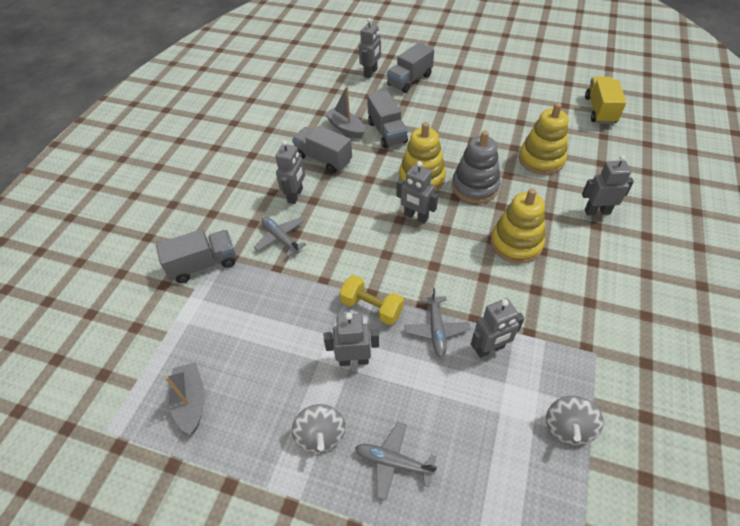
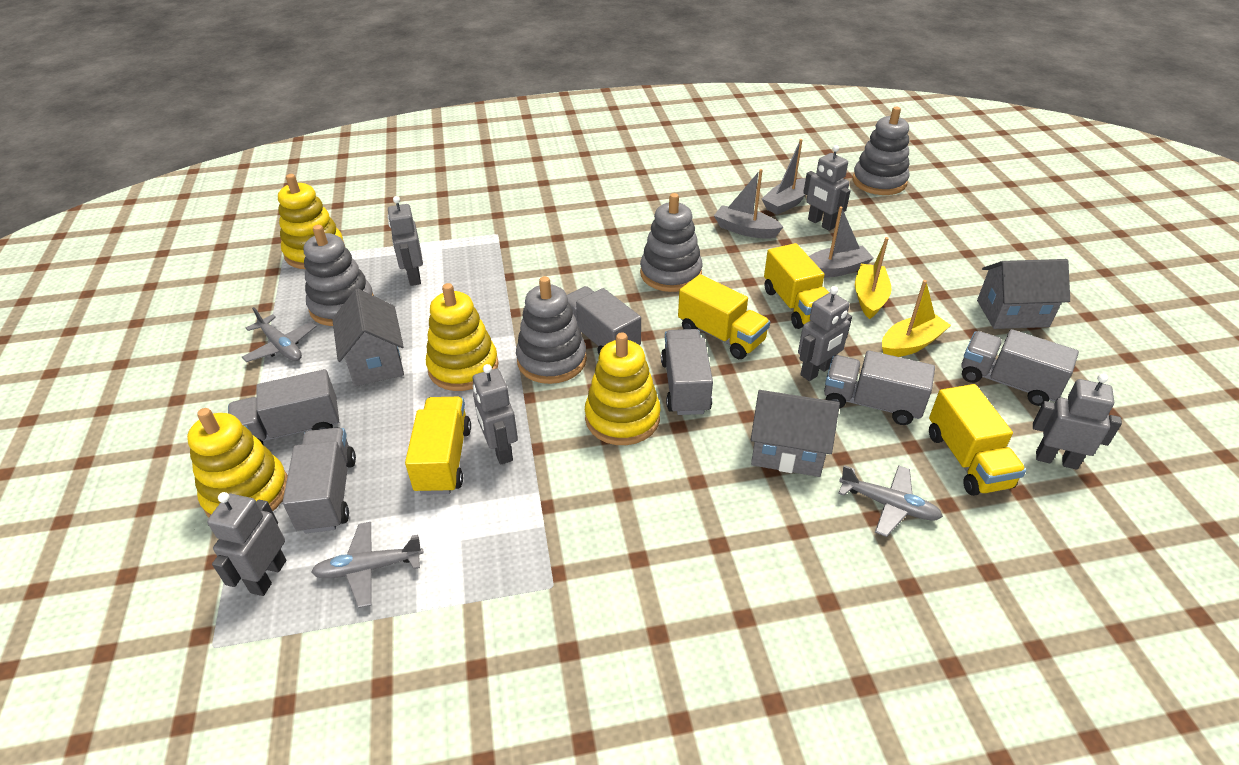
grey boat: 2 -> 3
grey house: 0 -> 3
grey spinning top: 2 -> 0
grey stacking toy: 1 -> 4
grey truck: 4 -> 6
yellow boat: 0 -> 2
yellow dumbbell: 1 -> 0
yellow stacking toy: 3 -> 4
yellow truck: 1 -> 4

